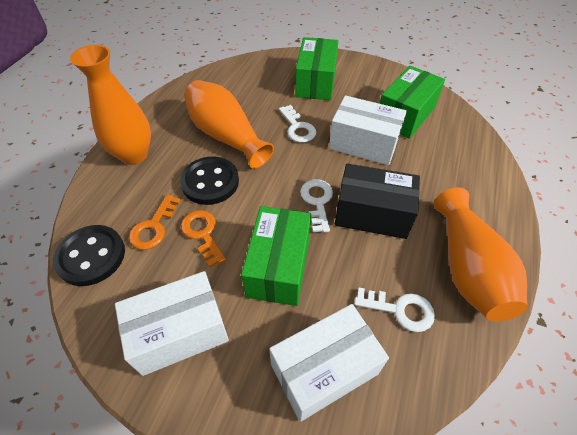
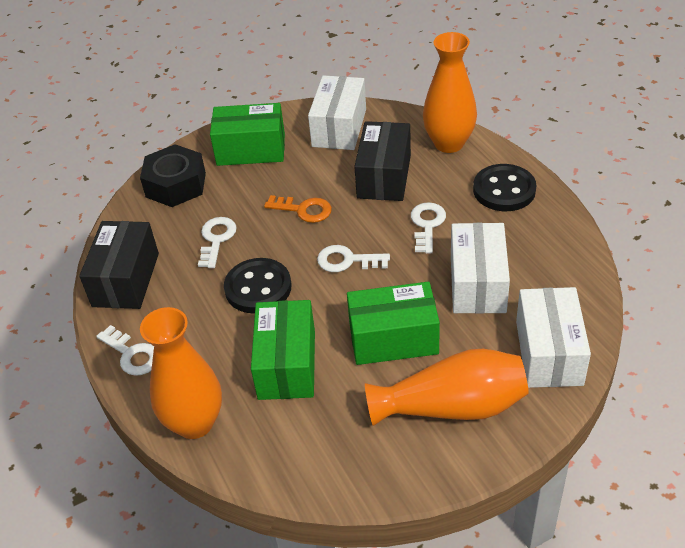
black box: 1 -> 2
black nut: 0 -> 1
orange key: 2 -> 1
white key: 3 -> 4

